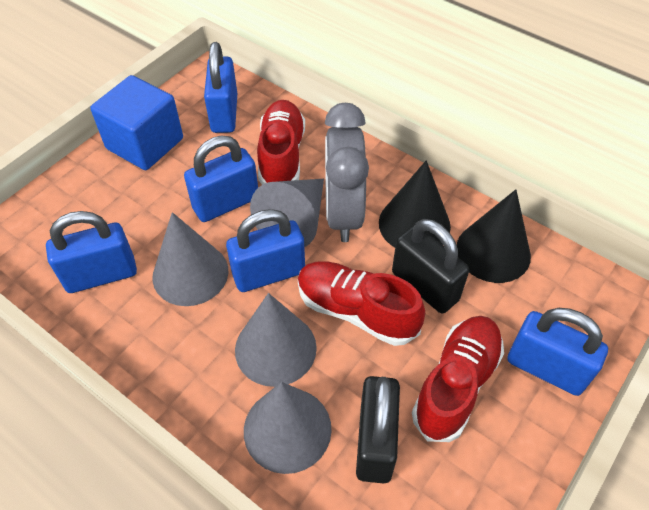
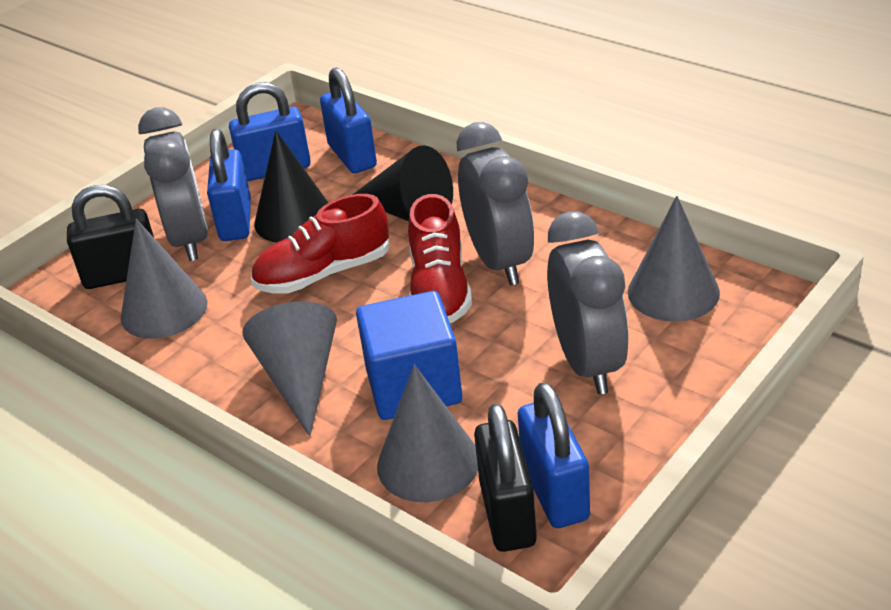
blue padlock: 5 -> 4
grey clock: 1 -> 3
red shoe: 3 -> 2

